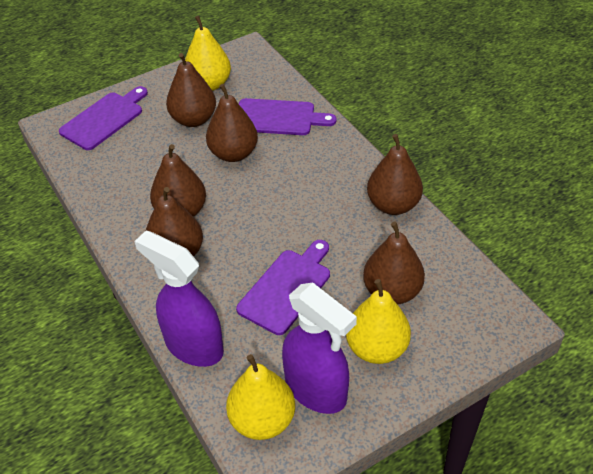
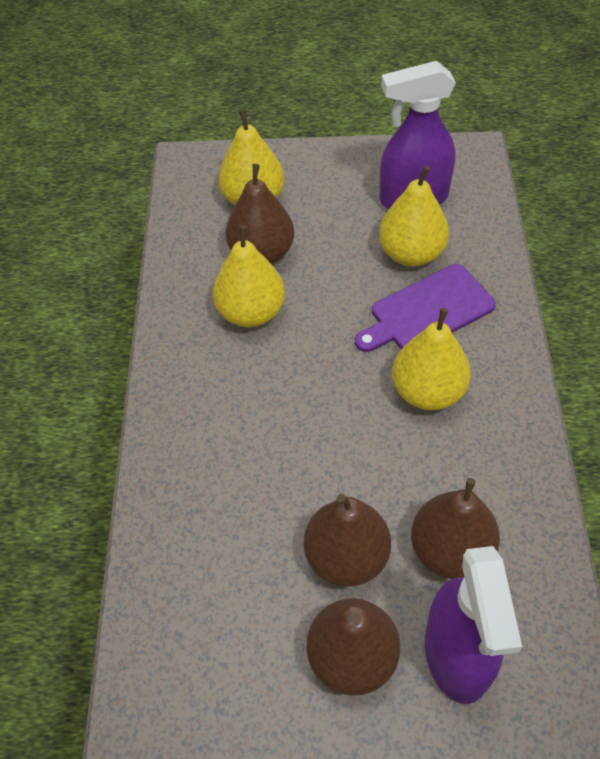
brown pear: 6 -> 4
purple cutting board: 3 -> 1
yellow pear: 3 -> 4

